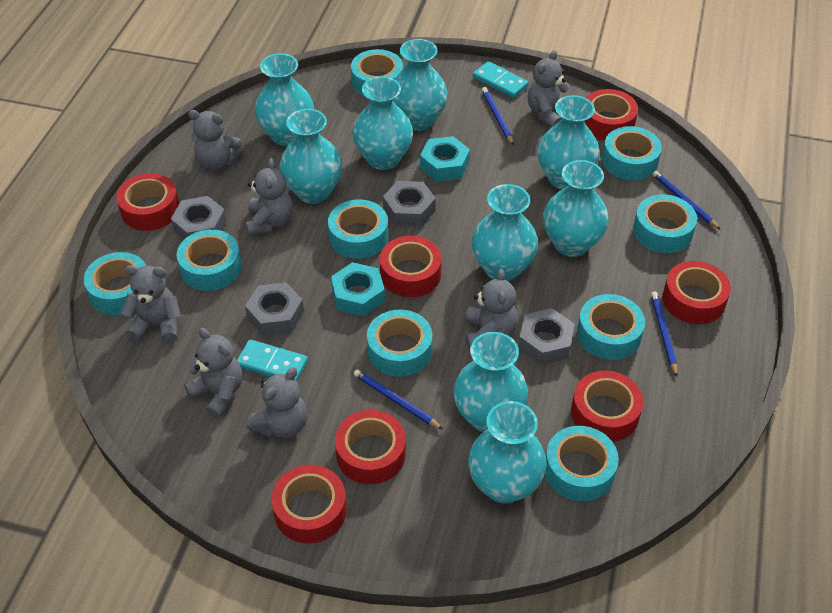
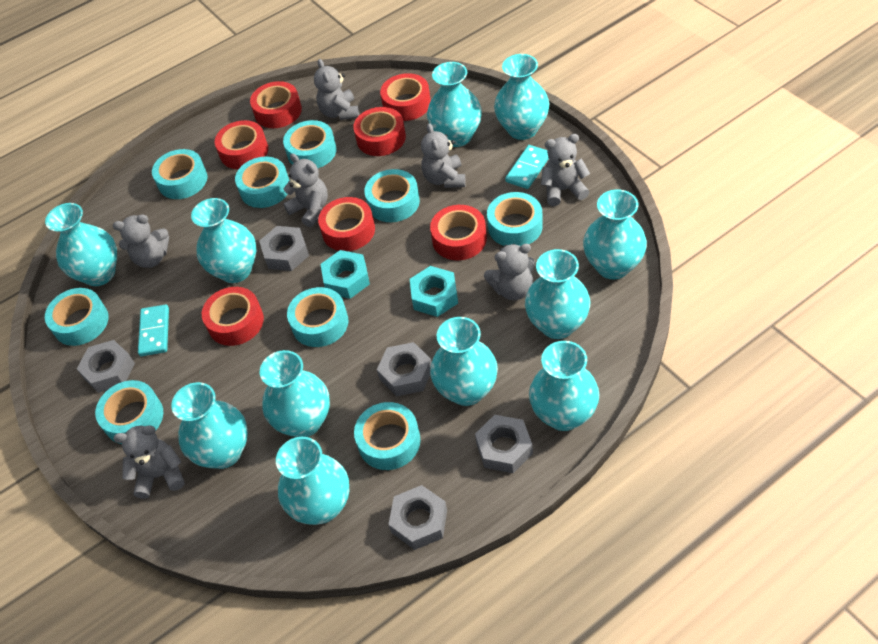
blue pencil: 4 -> 0
grey nut: 4 -> 5
turquoise vase: 9 -> 11

